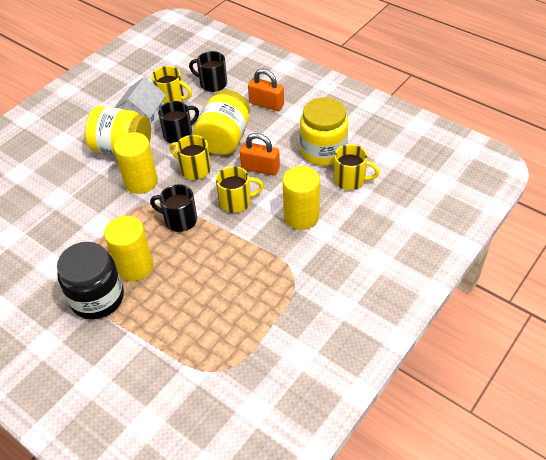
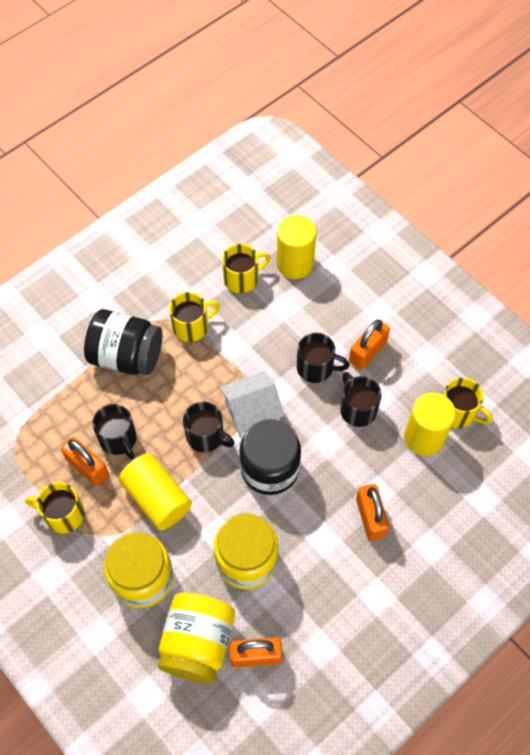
black jar: 1 -> 2
black mug: 3 -> 4
orange padlock: 2 -> 4

